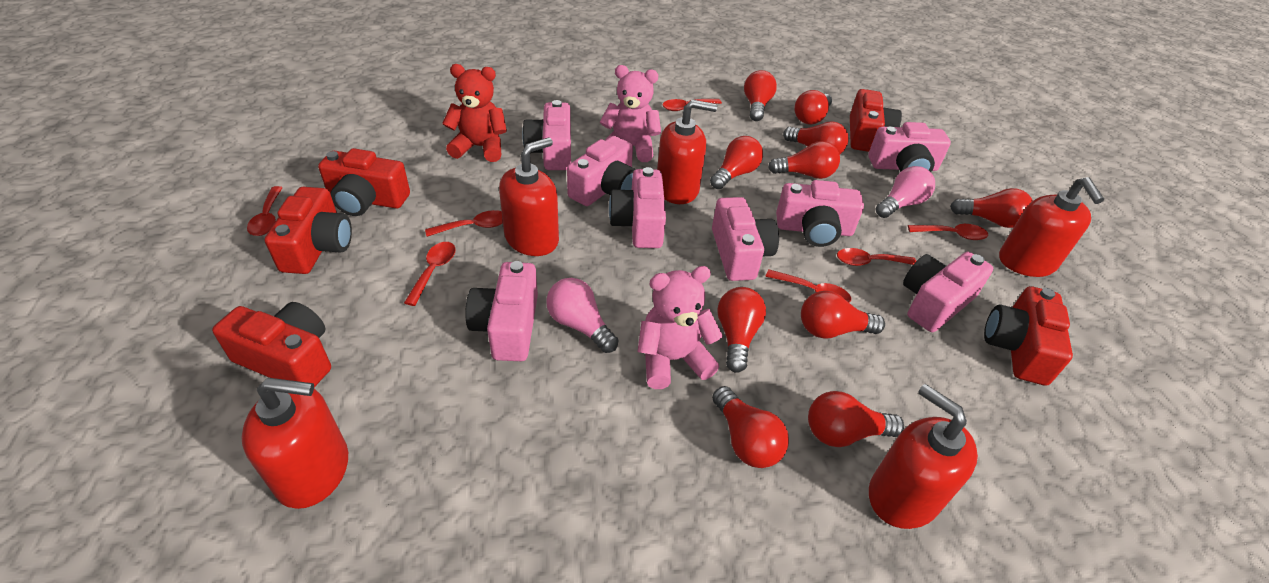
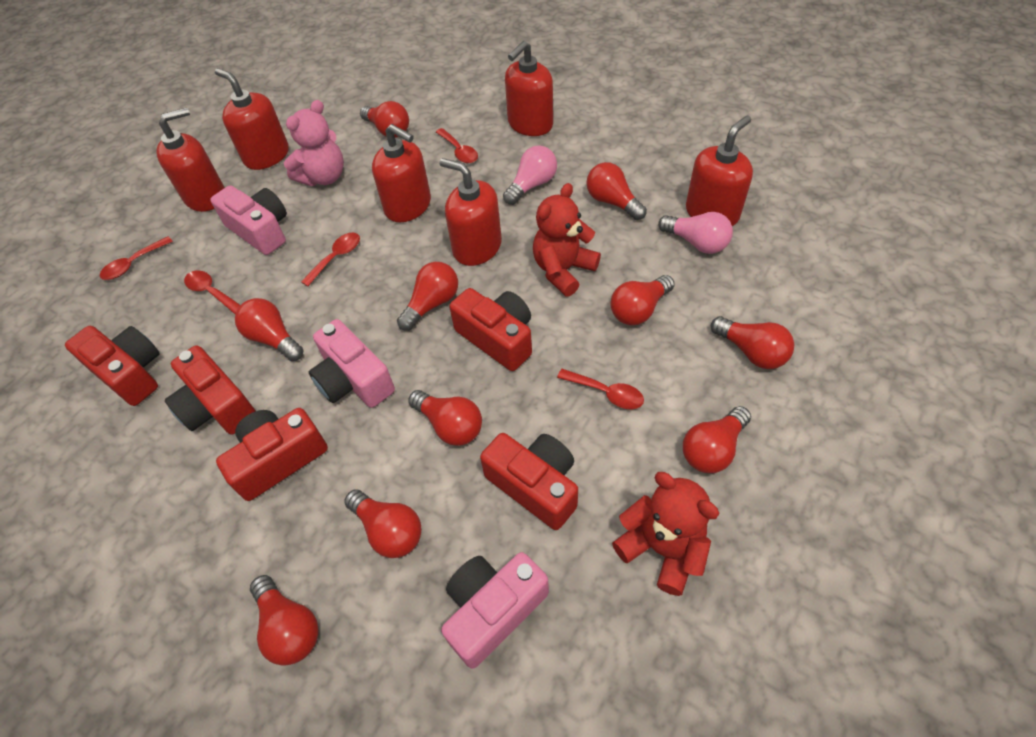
pink camera: 8 -> 3
pink teddy bear: 2 -> 1
red soap dispenser: 5 -> 6
red spoon: 7 -> 5
red teddy bear: 1 -> 2

